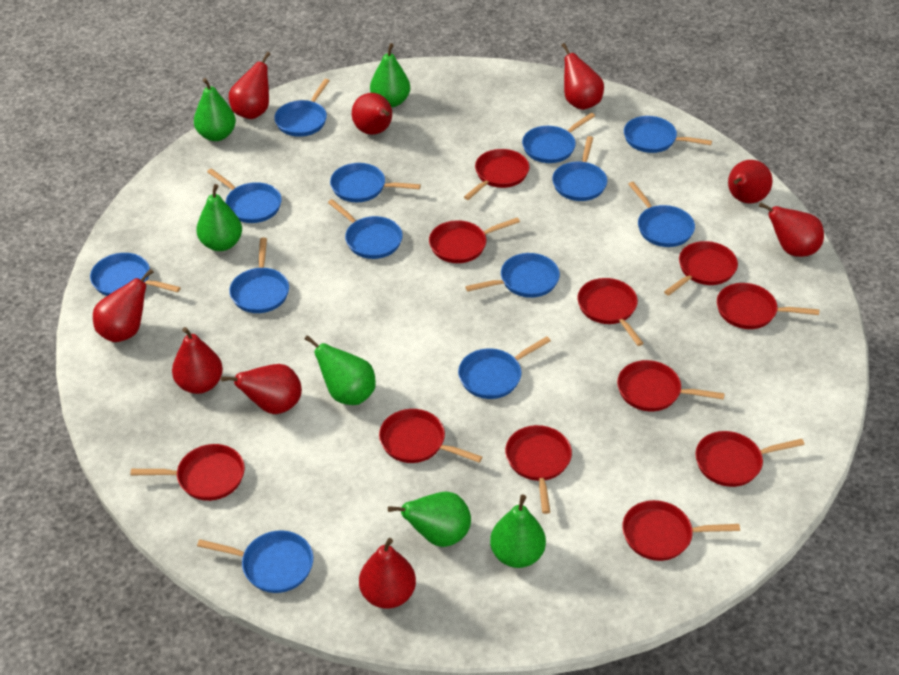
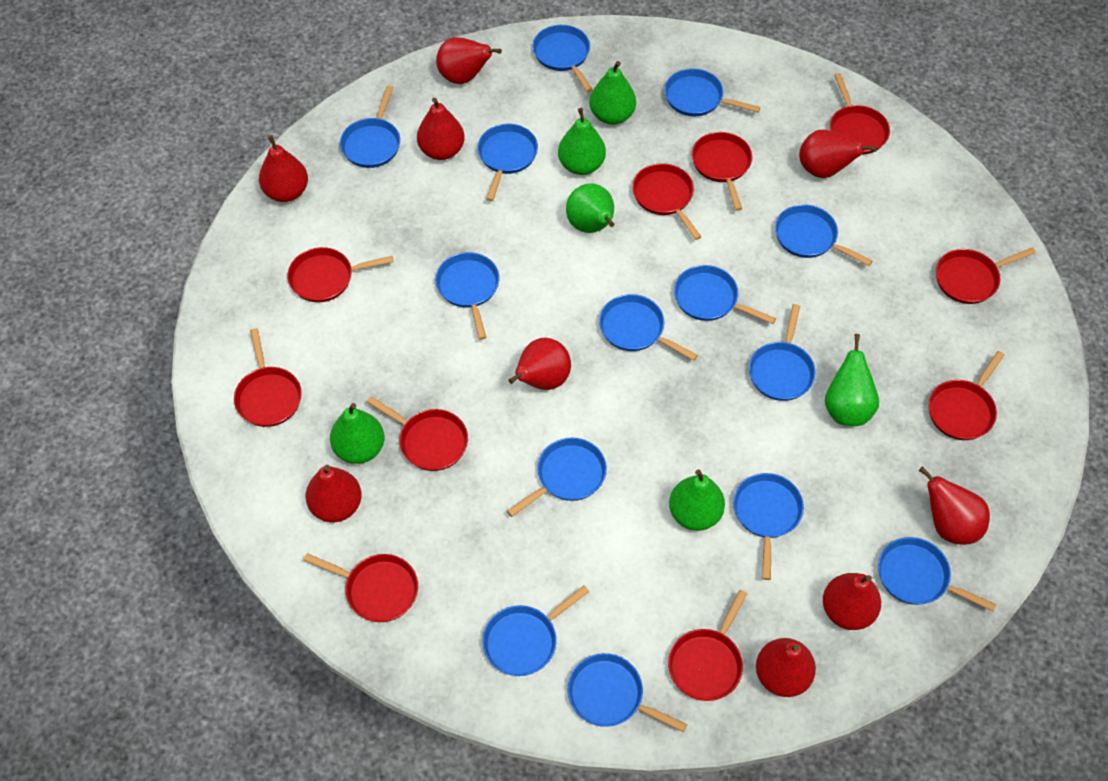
blue pan: 13 -> 14
red pan: 11 -> 10

